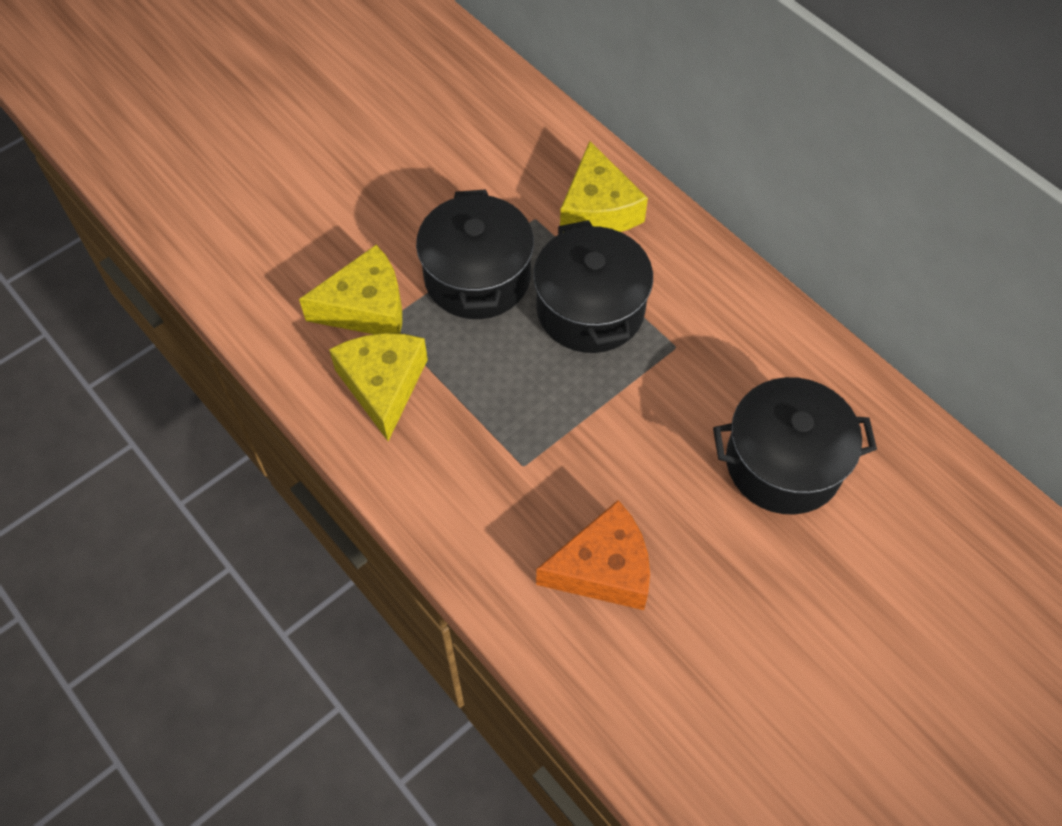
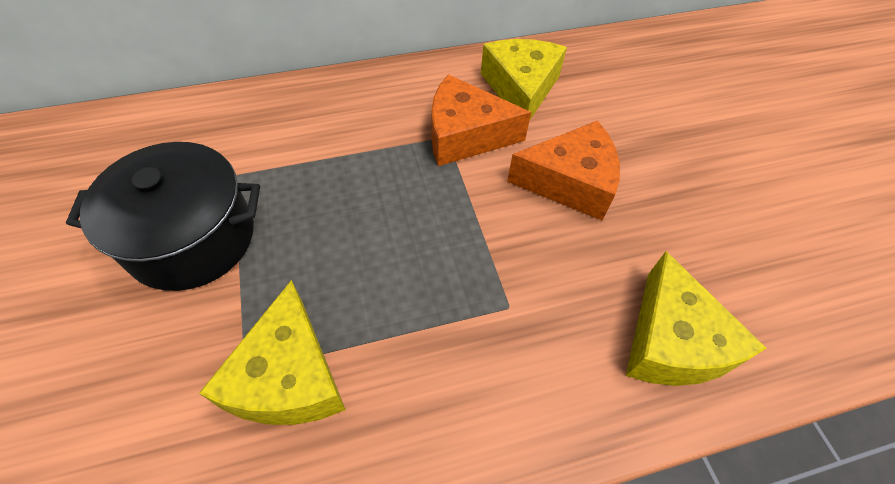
black pot: 3 -> 1
orange cheese: 1 -> 2

